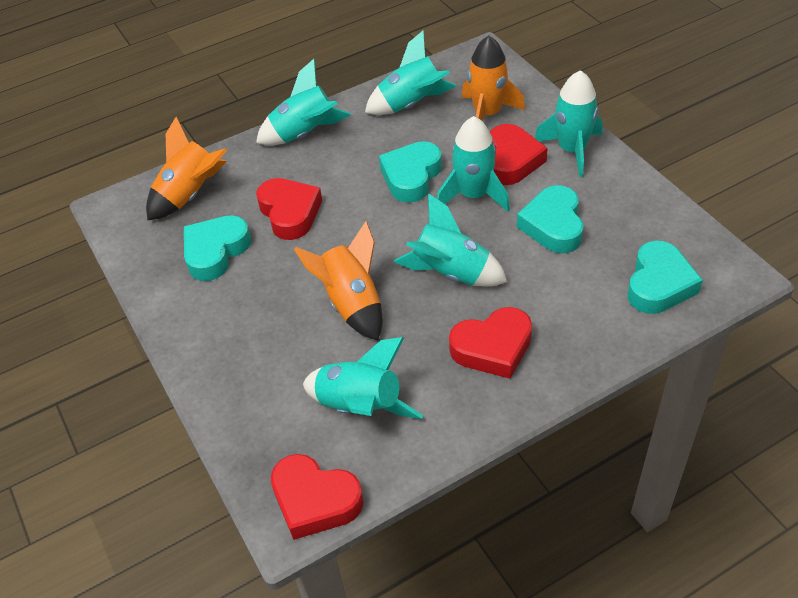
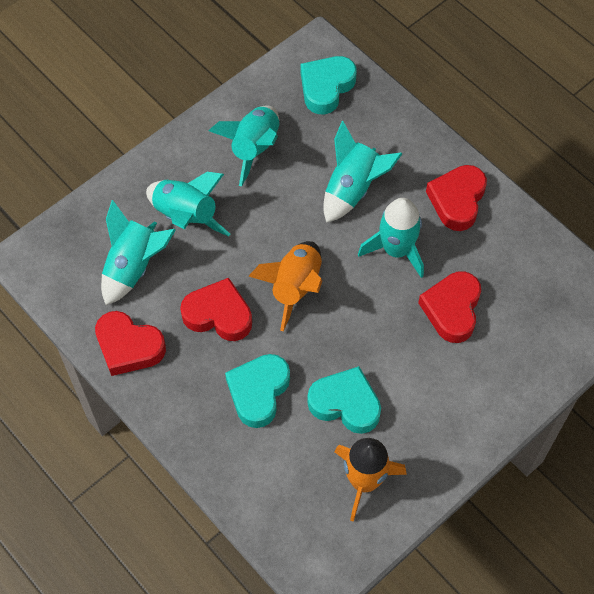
orange rocket: 3 -> 2
turquoise heart: 4 -> 3
turquoise rocket: 6 -> 5

